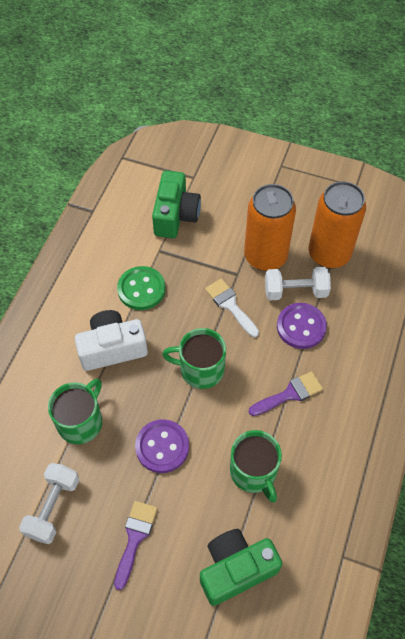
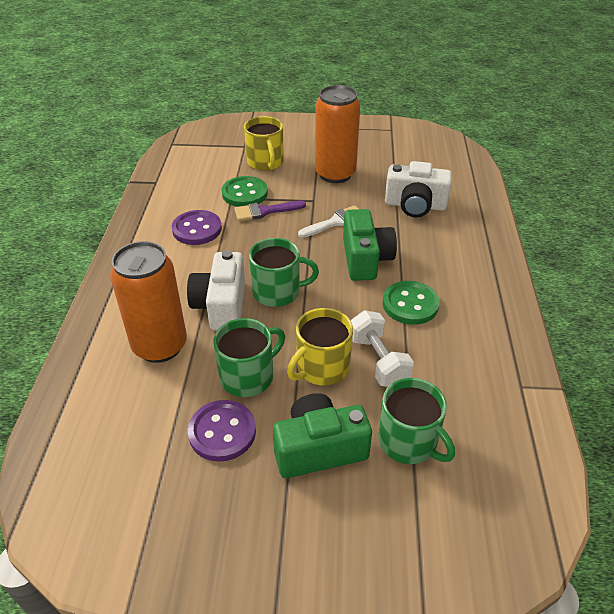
green button: 1 -> 2
purple brush: 2 -> 1
white camera: 1 -> 2
white dumbbell: 2 -> 1
yellow mug: 0 -> 2

